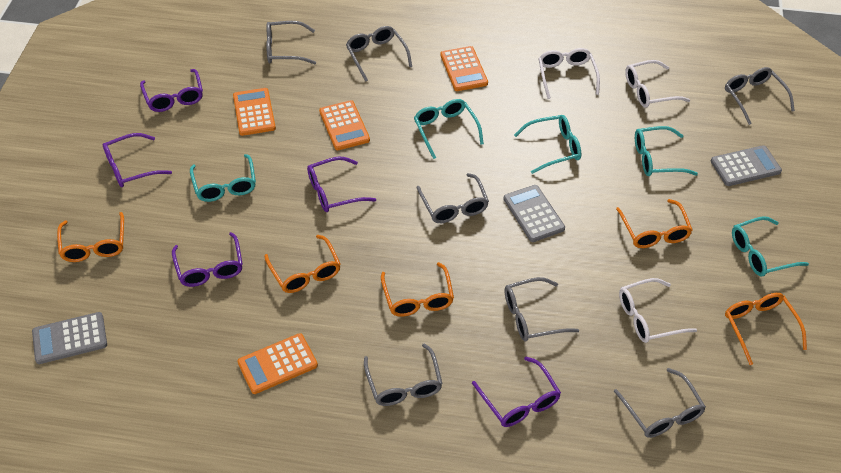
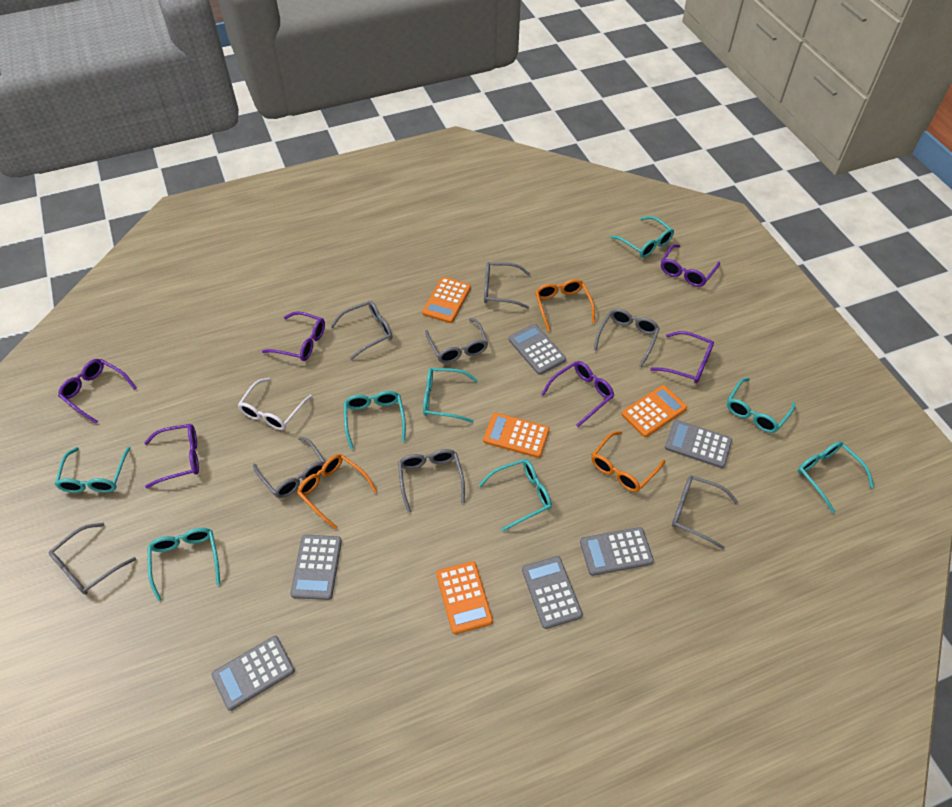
grey calculator: 3 -> 6
grey glasses: 7 -> 8
orange glasses: 5 -> 3
purple glasses: 5 -> 6
turquoise glasses: 5 -> 8
white glasses: 3 -> 1

